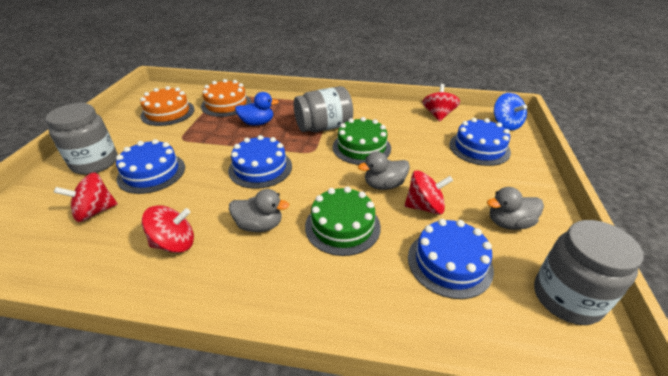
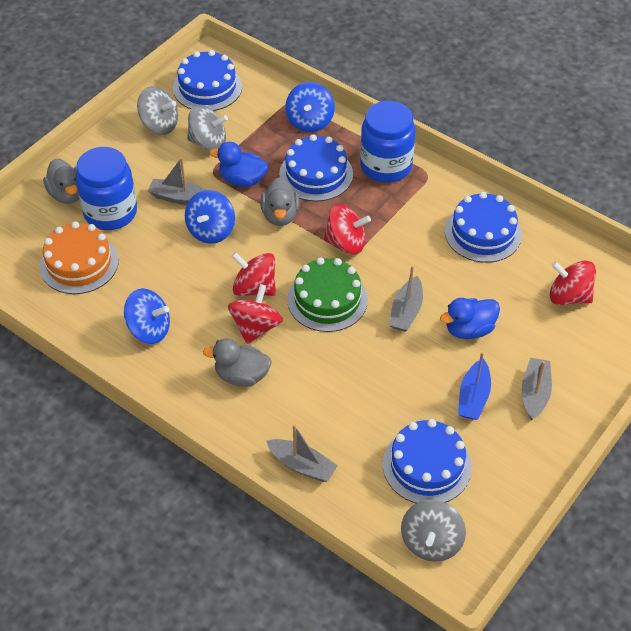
blue boat: 0 -> 1
blue duck: 1 -> 2
blue jar: 0 -> 2
blue spinning top: 1 -> 3
green cake: 2 -> 1
grey boat: 0 -> 4
grey jar: 3 -> 0
grey spinning top: 0 -> 3
orange cake: 2 -> 1

